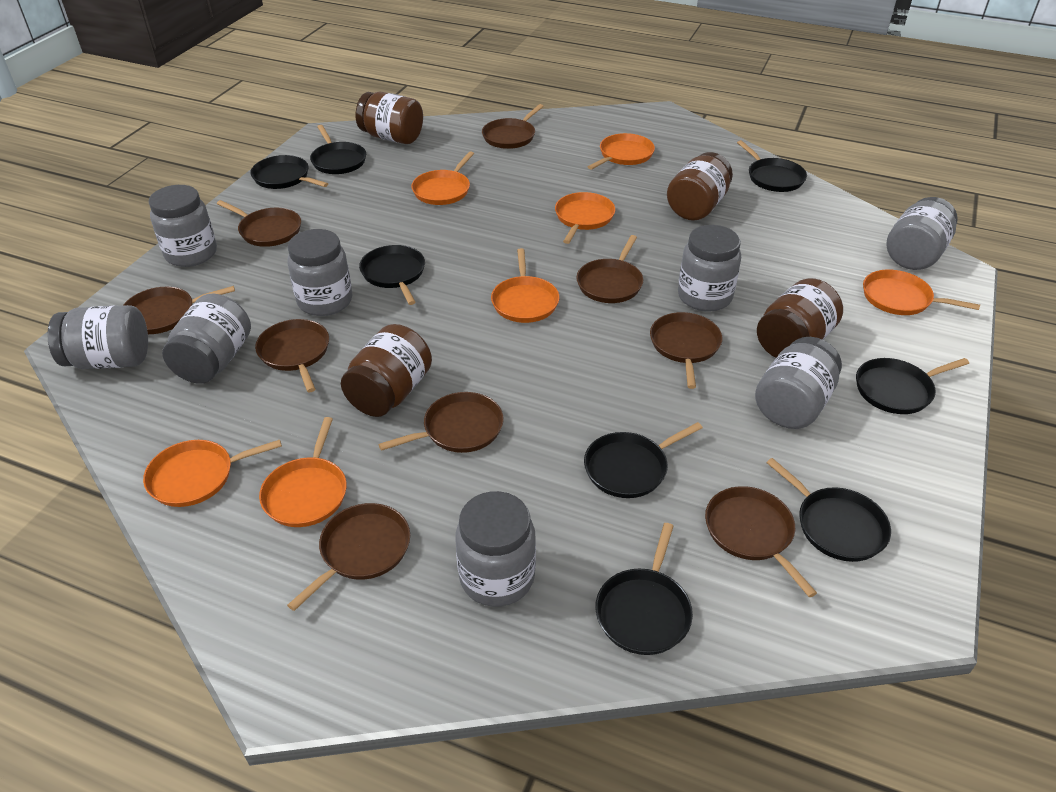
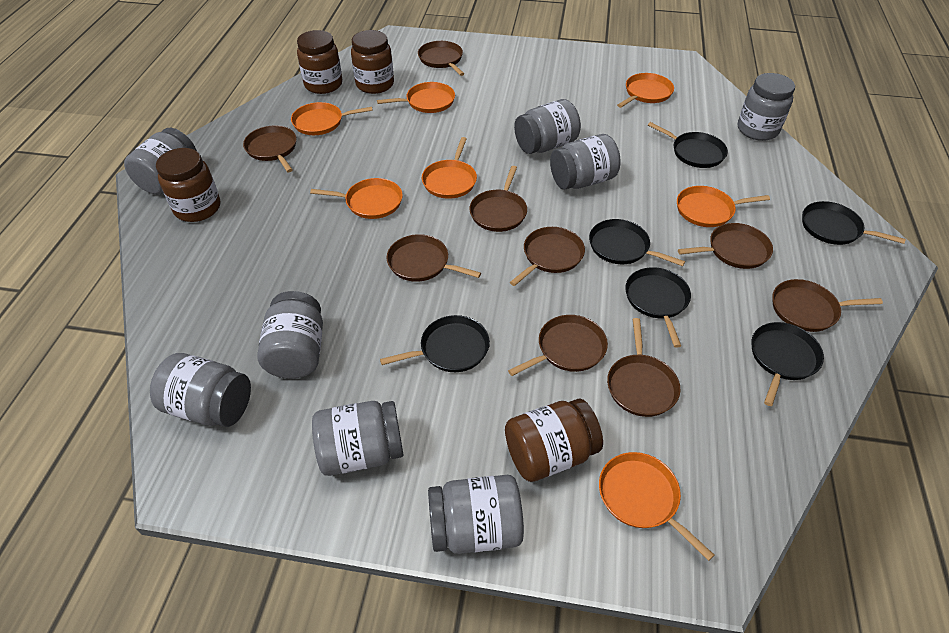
black pan: 8 -> 6

